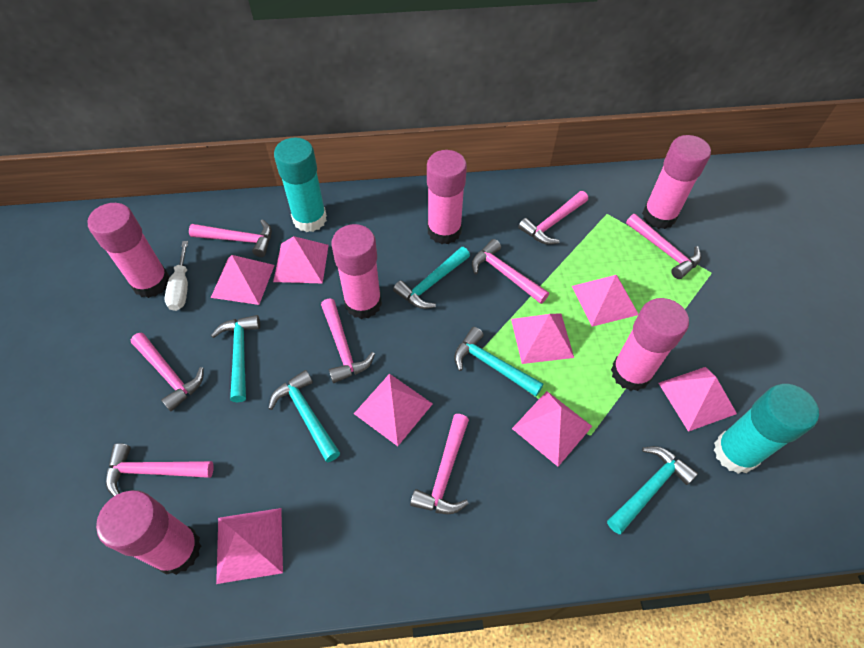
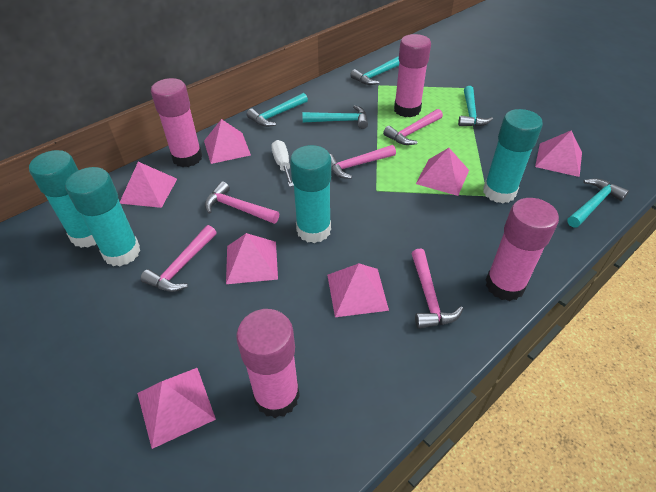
pink glue stick: 6 -> 4
pink hammer: 8 -> 5
pink pyramid: 8 -> 7
turquoise glue stick: 2 -> 4

